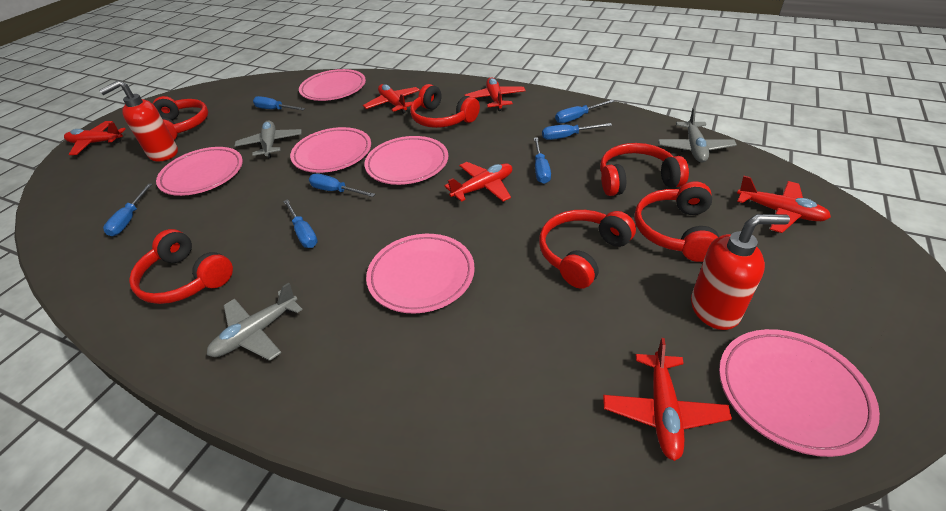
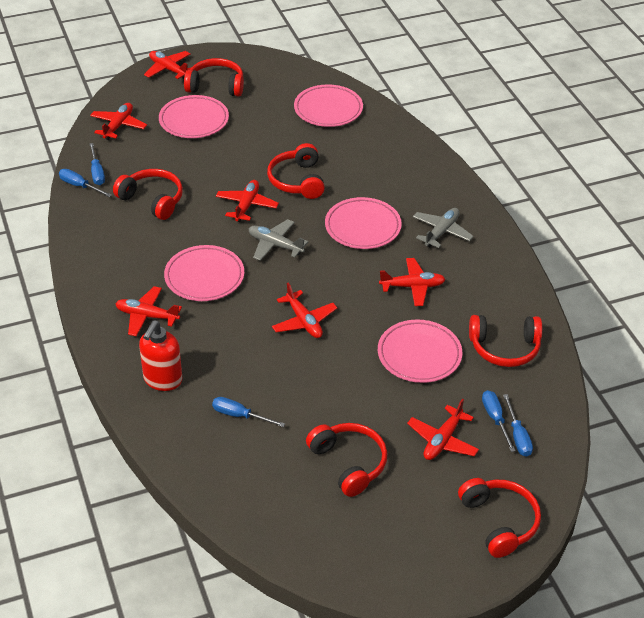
blue screwdriver: 7 -> 5
grey plane: 3 -> 2
pink plate: 6 -> 5
red plane: 6 -> 7
red soap dispenser: 2 -> 1

